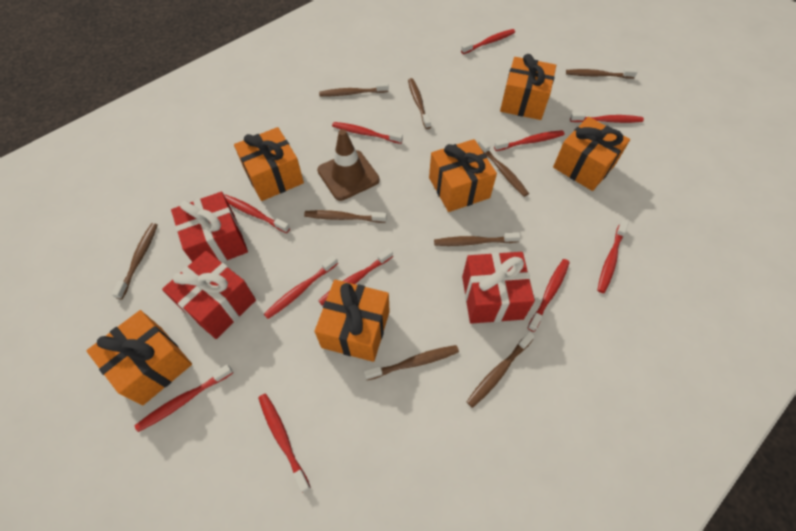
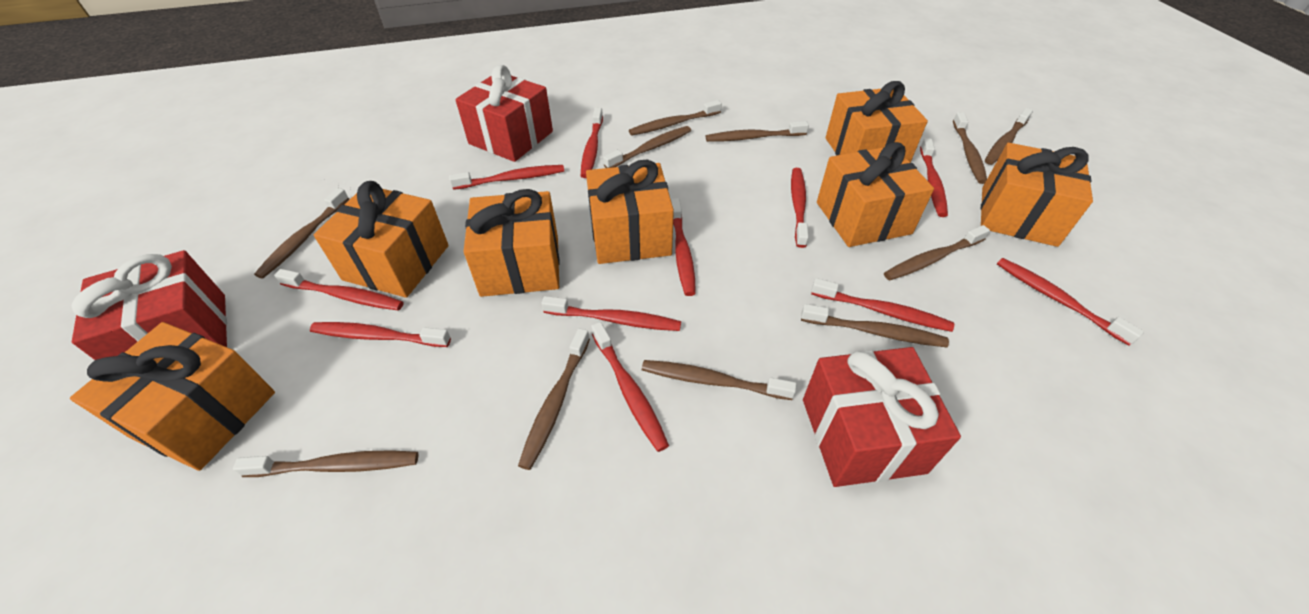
brown toothbrush: 9 -> 11
brown traffic cone: 1 -> 0
orange gift: 6 -> 7

